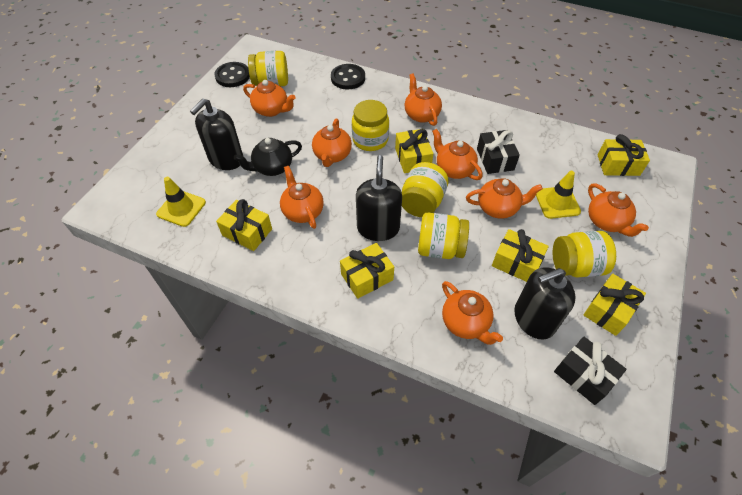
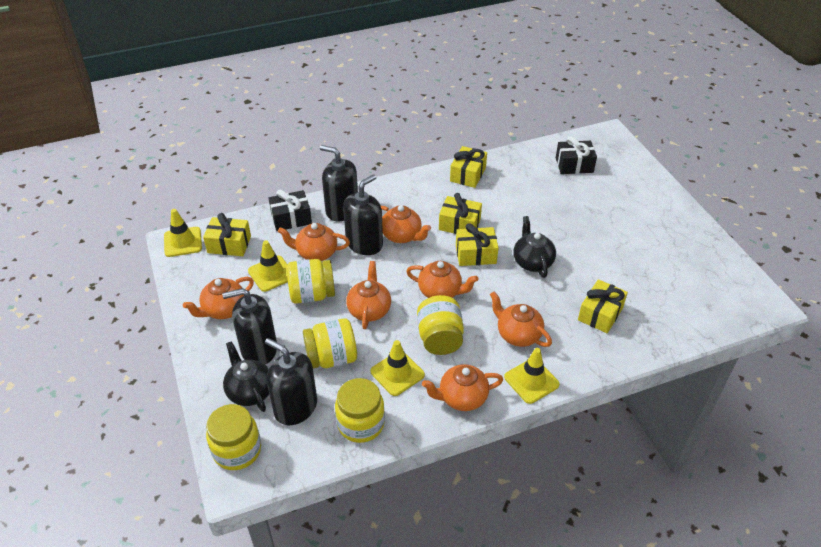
black button: 2 -> 0
black soap dispenser: 3 -> 4
black teapot: 1 -> 2
orange teapot: 8 -> 7
yellow gift: 6 -> 5
yellow traffic cone: 2 -> 4

